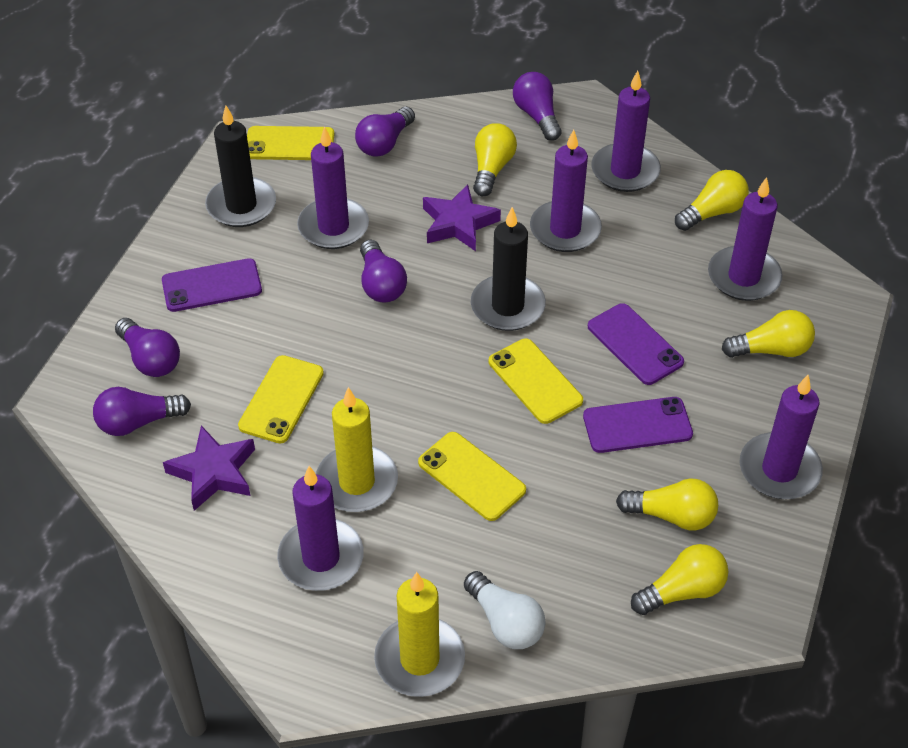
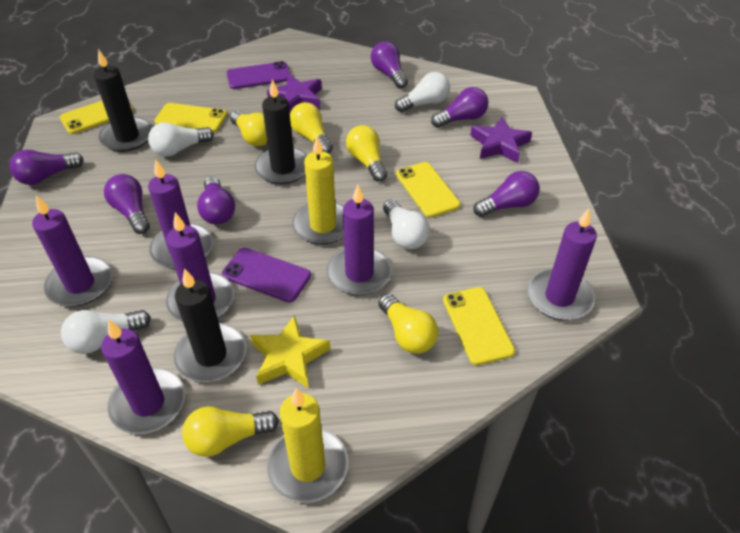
black candle: 2 -> 3
purple light bulb: 5 -> 6
purple phone: 3 -> 2
white light bulb: 1 -> 4
yellow star: 0 -> 1

